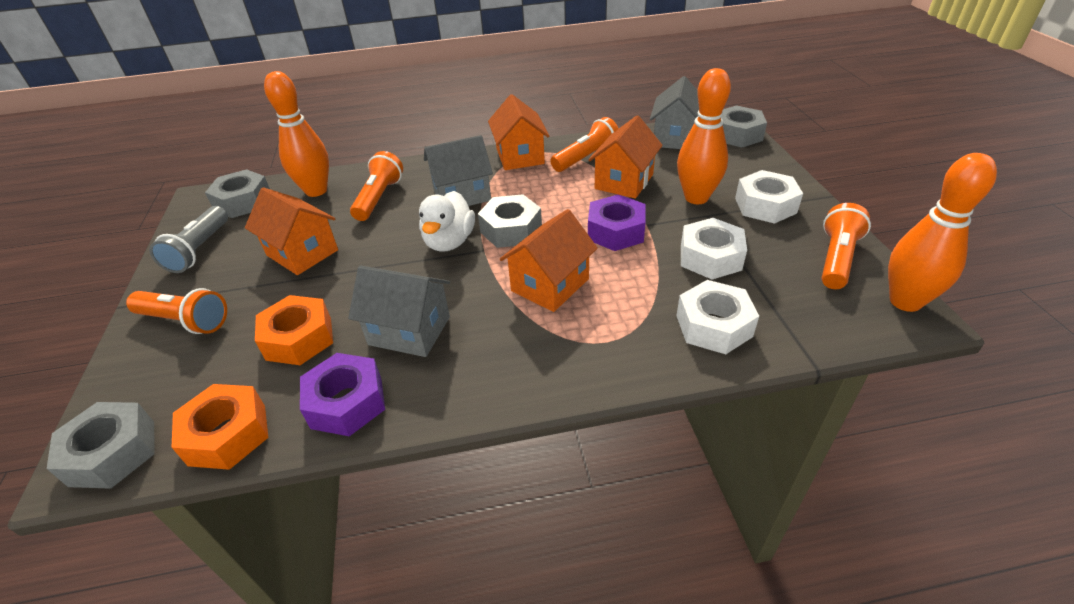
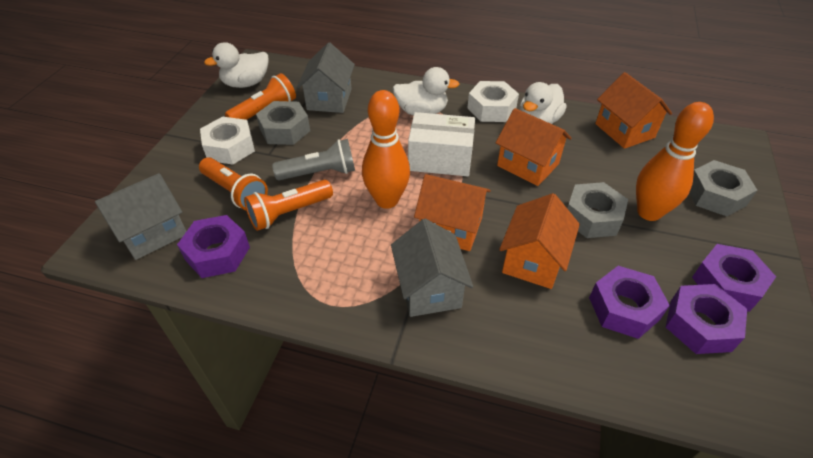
grey nut: 4 -> 3
orange bowling pin: 3 -> 2
orange flashlight: 4 -> 3
orange nut: 2 -> 0
purple nut: 2 -> 4
white box: 0 -> 1
white duck: 1 -> 3
white nut: 3 -> 2

